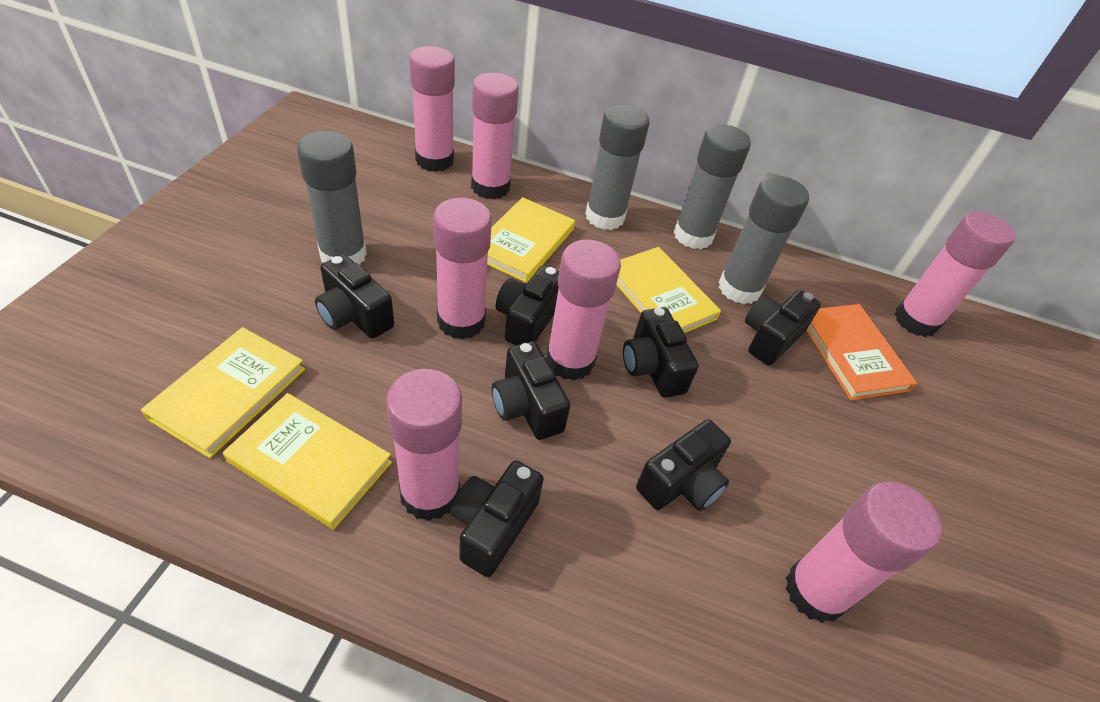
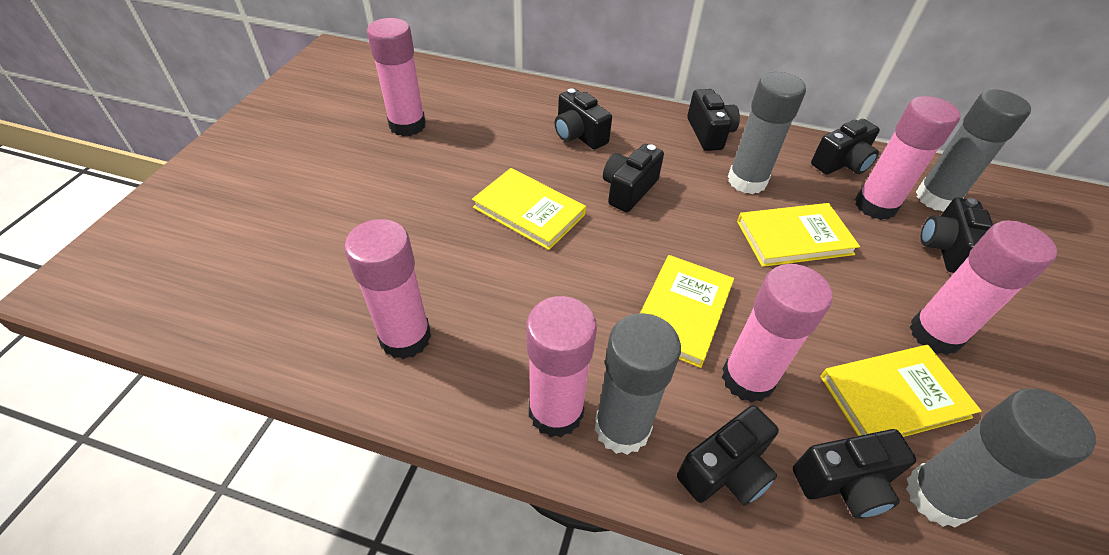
orange book: 1 -> 0
pink glue stick: 7 -> 6

